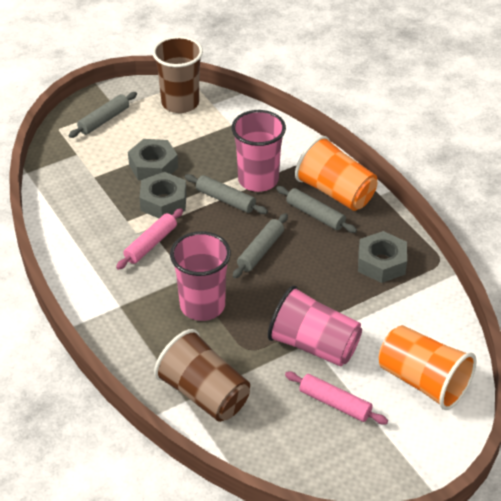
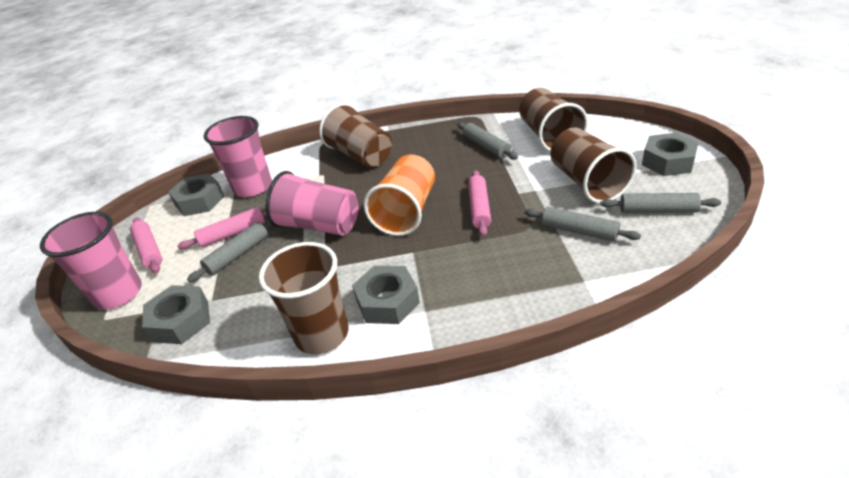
brown cup: 2 -> 4
grey nut: 3 -> 4
orange cup: 2 -> 1
pink rolling pin: 2 -> 3

